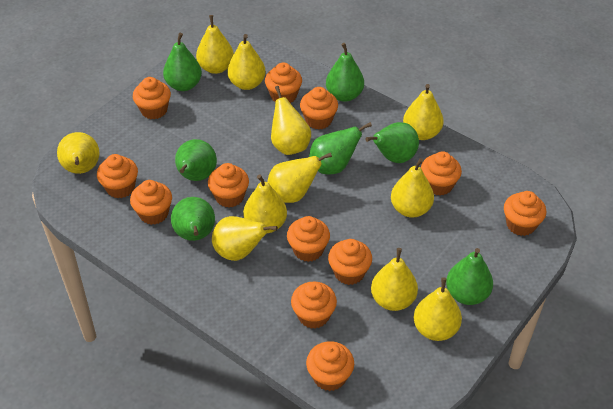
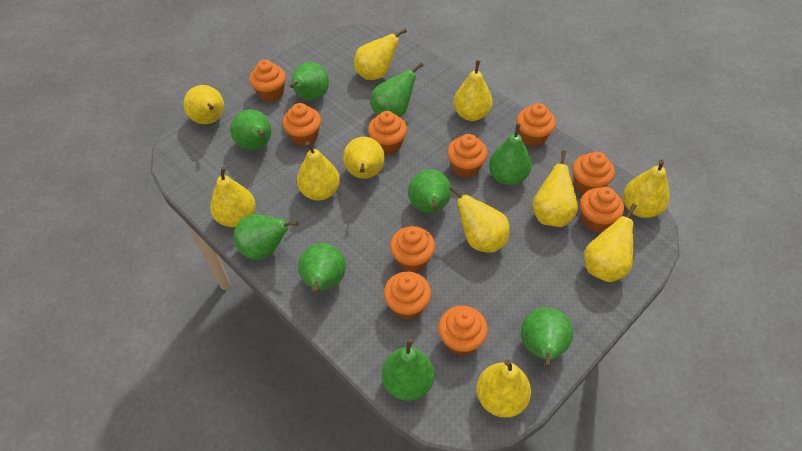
green pear: 7 -> 9
orange cupcake: 12 -> 10

